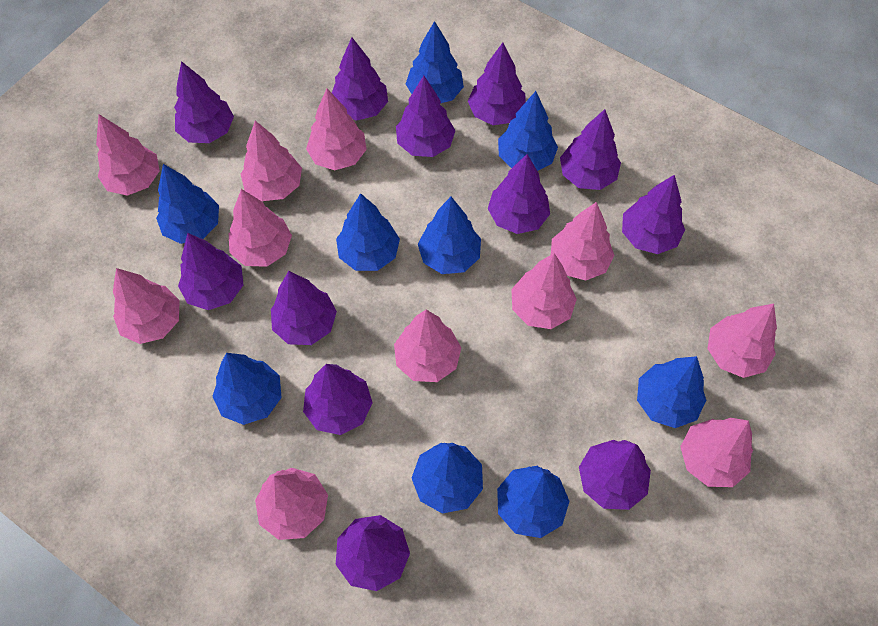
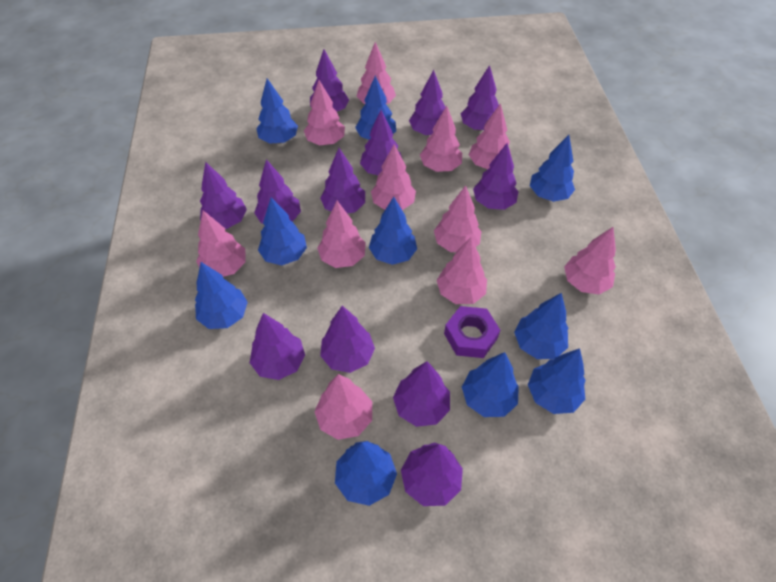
blue tree: 9 -> 10
purple nut: 0 -> 1

